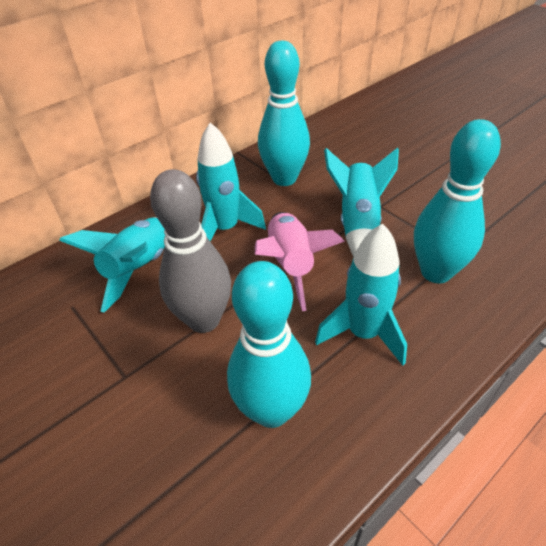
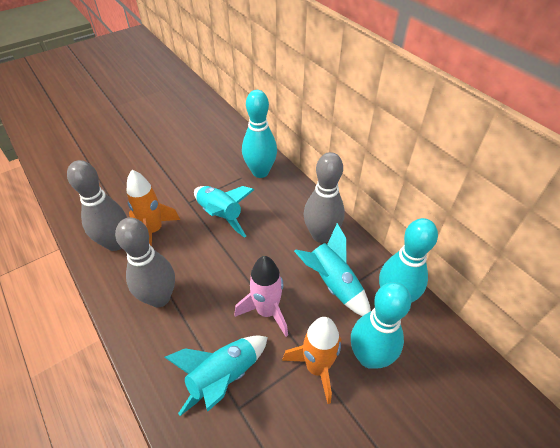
grey bowling pin: 1 -> 3
orange rocket: 0 -> 2
turquoise rocket: 4 -> 3

